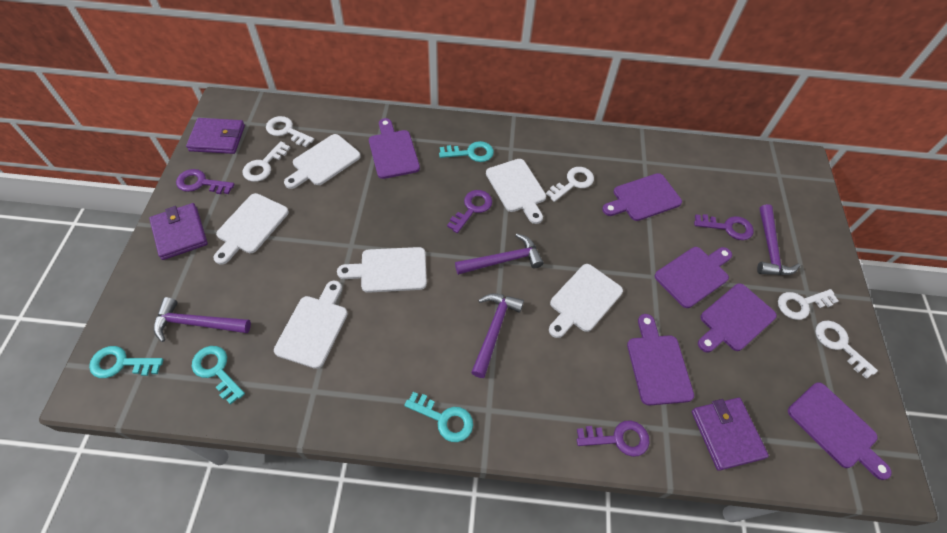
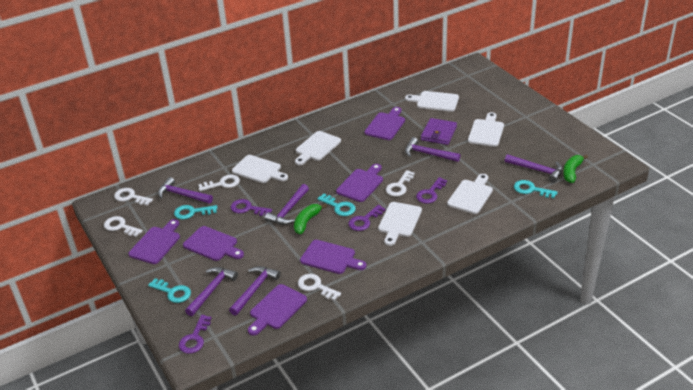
green banana: 0 -> 2
purple hammer: 4 -> 6
purple wallet: 3 -> 1

